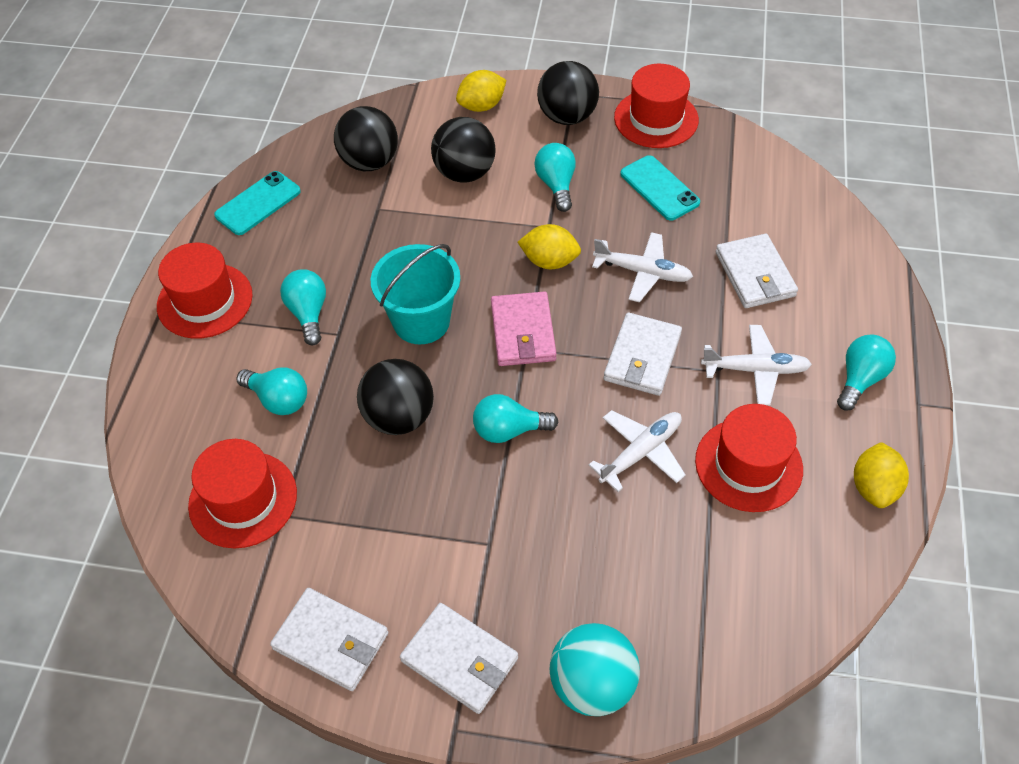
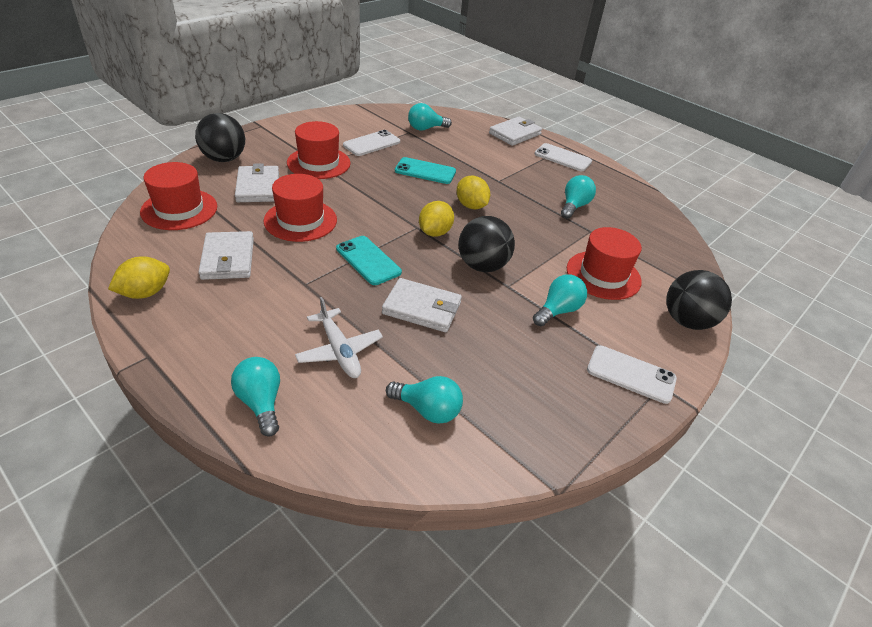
black ball: 4 -> 3
pink wallet: 1 -> 0
turquoise ball: 1 -> 0
turquoise bucket: 1 -> 0
white phone: 0 -> 3
white plane: 3 -> 1

